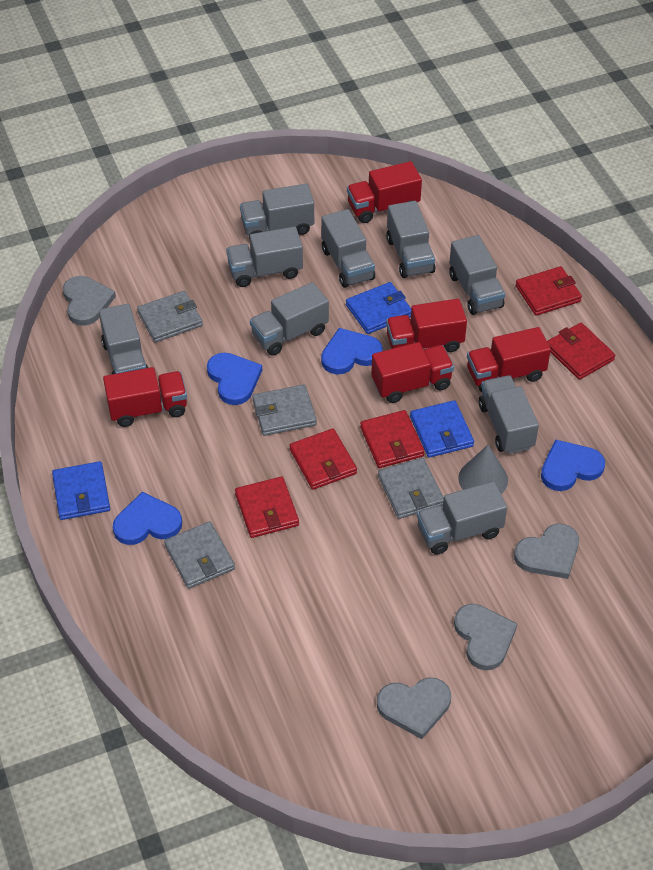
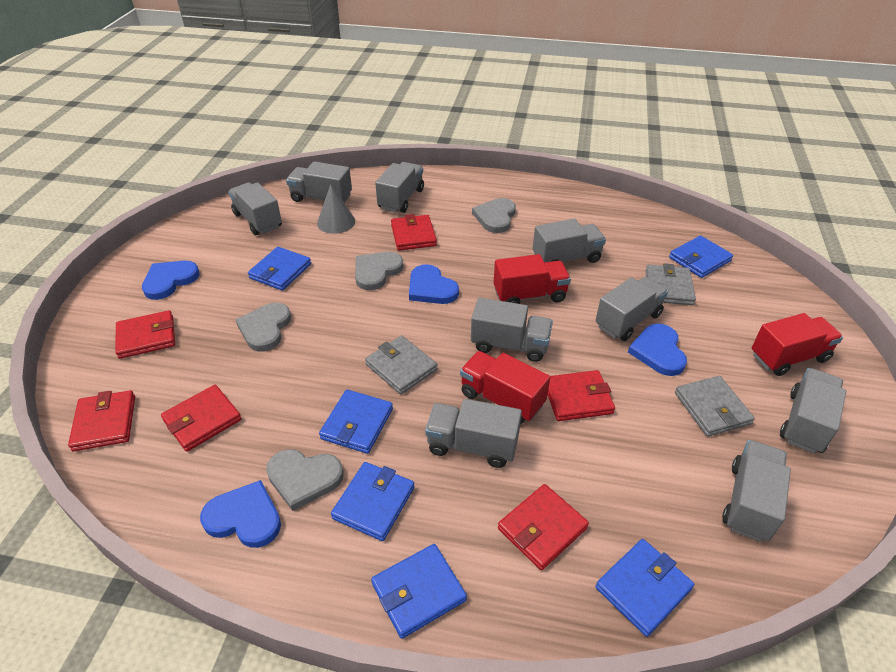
blue wallet: 3 -> 6
grey wallet: 4 -> 3
red truck: 5 -> 3
red wallet: 5 -> 6

